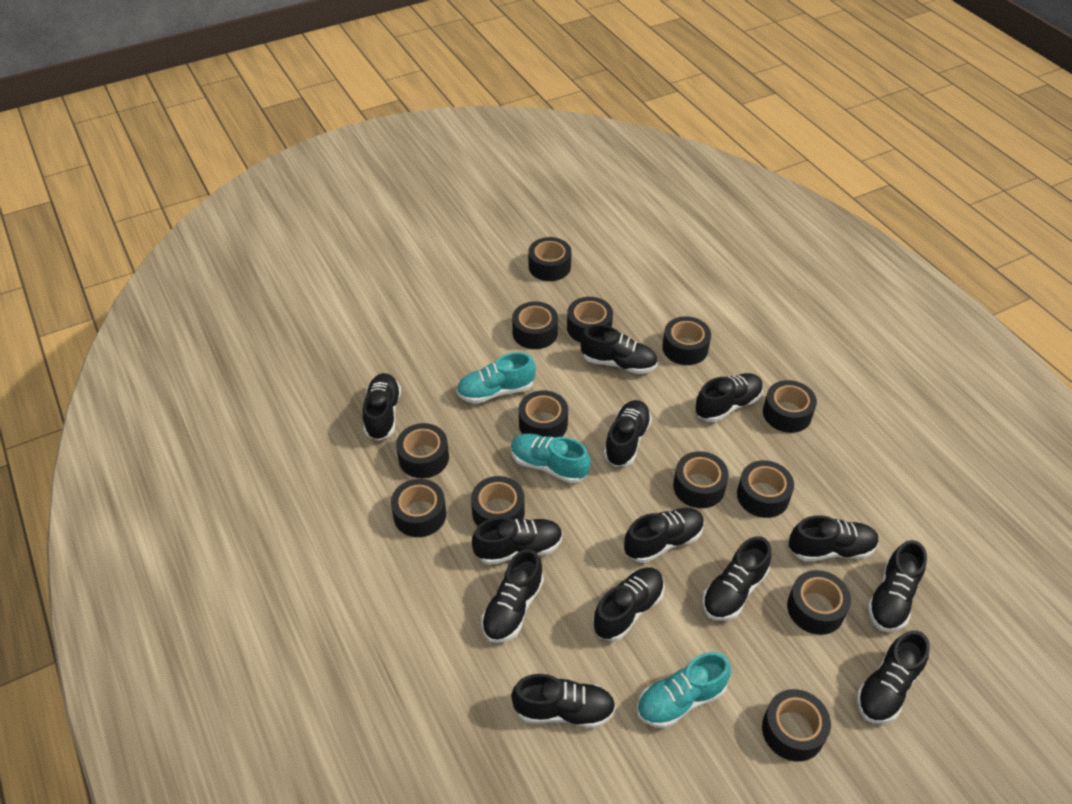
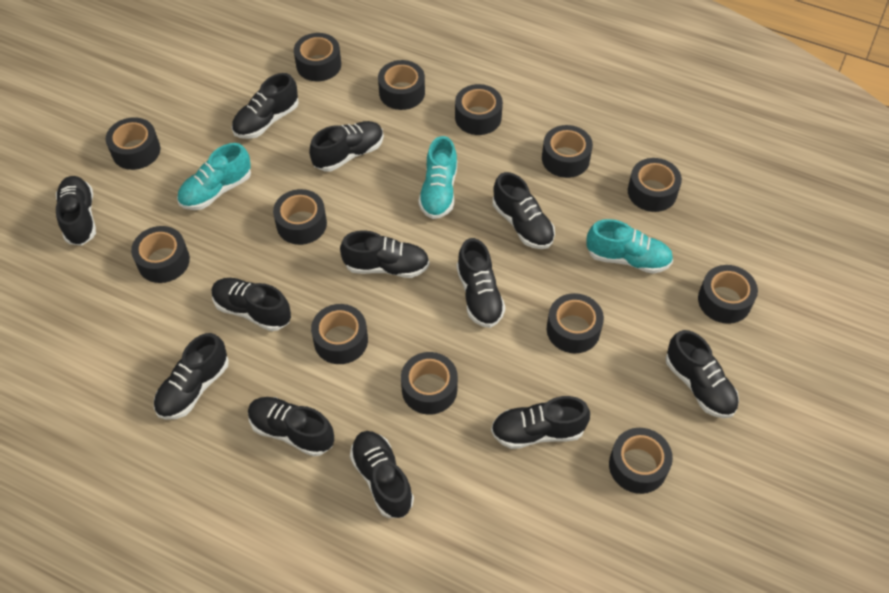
black shoe: 13 -> 12

